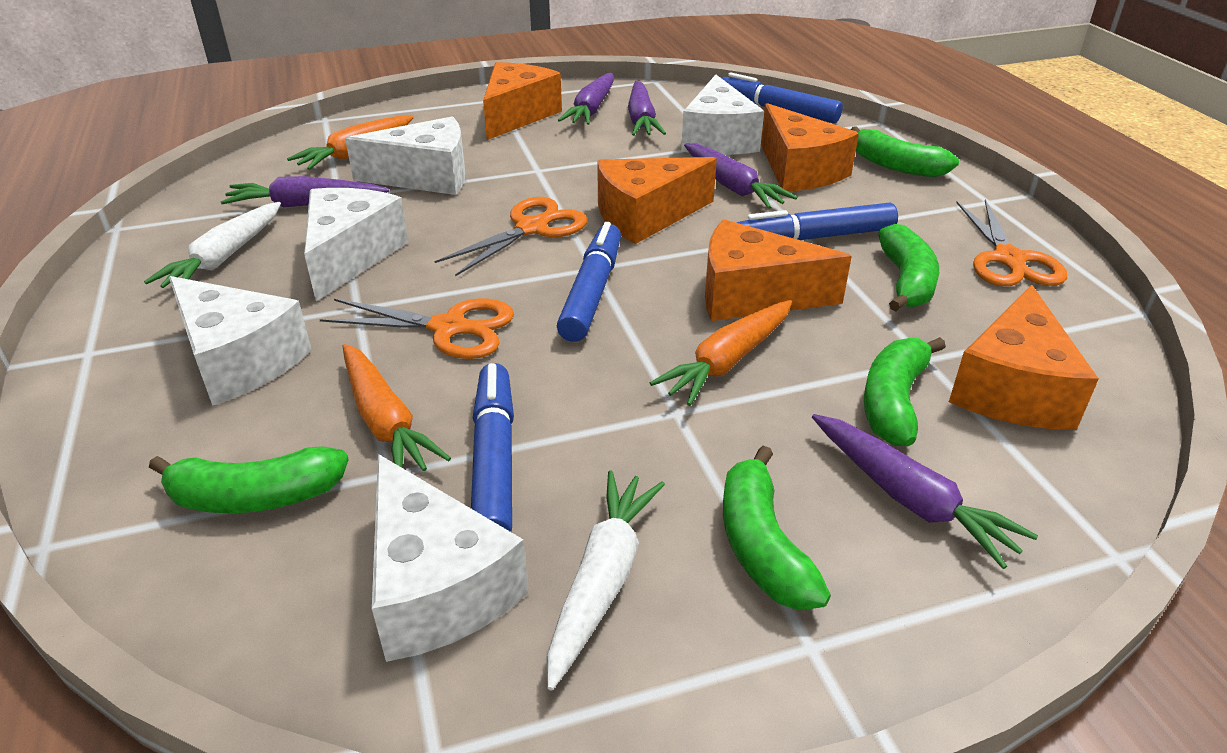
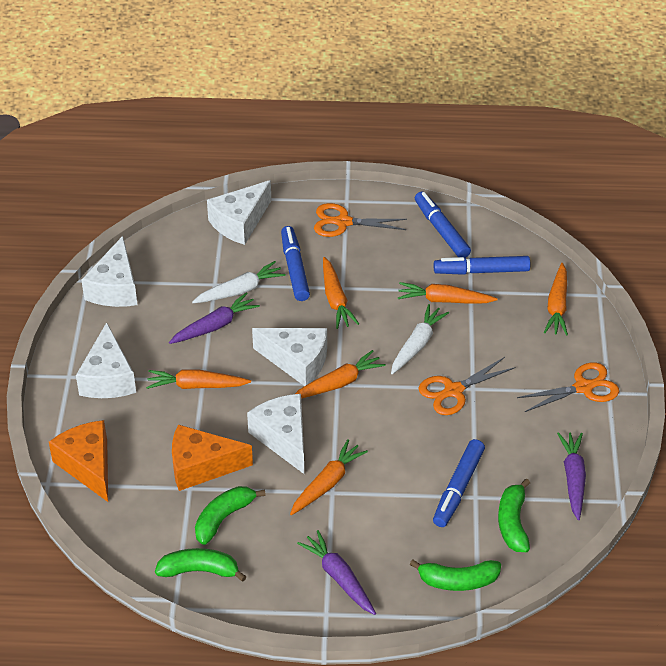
green banana: 5 -> 4
orange carrot: 3 -> 6
orange cheese: 5 -> 2
purple carrot: 5 -> 3

